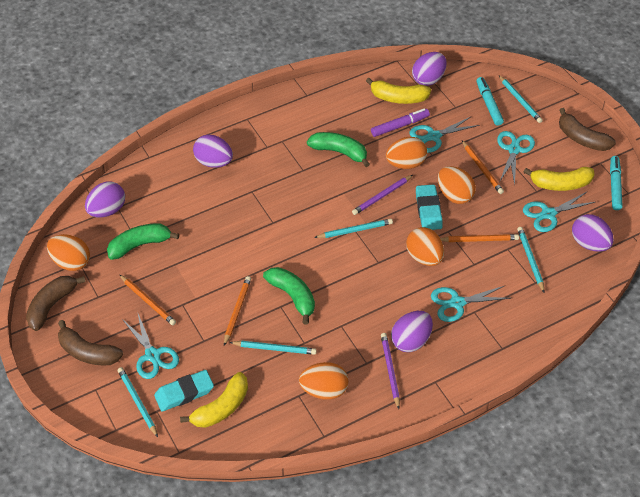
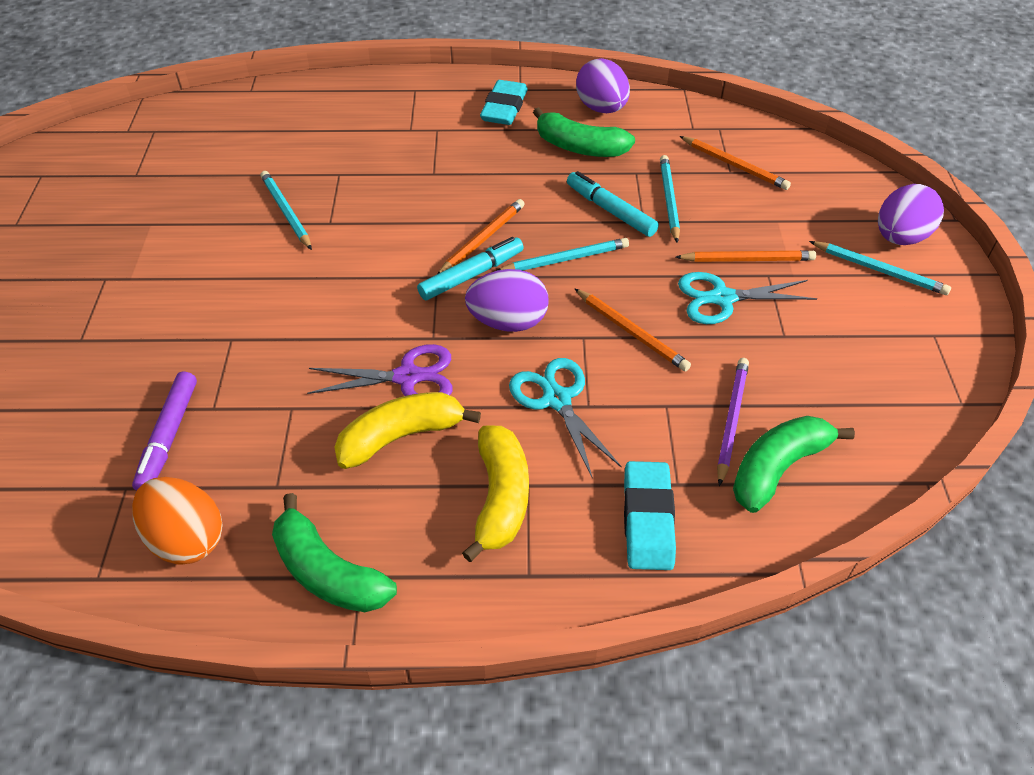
brown banana: 3 -> 0
orange egg: 5 -> 1
purple egg: 5 -> 3
purple pencil: 2 -> 1
purple scissors: 0 -> 1
turquoise pencil: 5 -> 4
turquoise scissors: 5 -> 2
yellow banana: 3 -> 2

